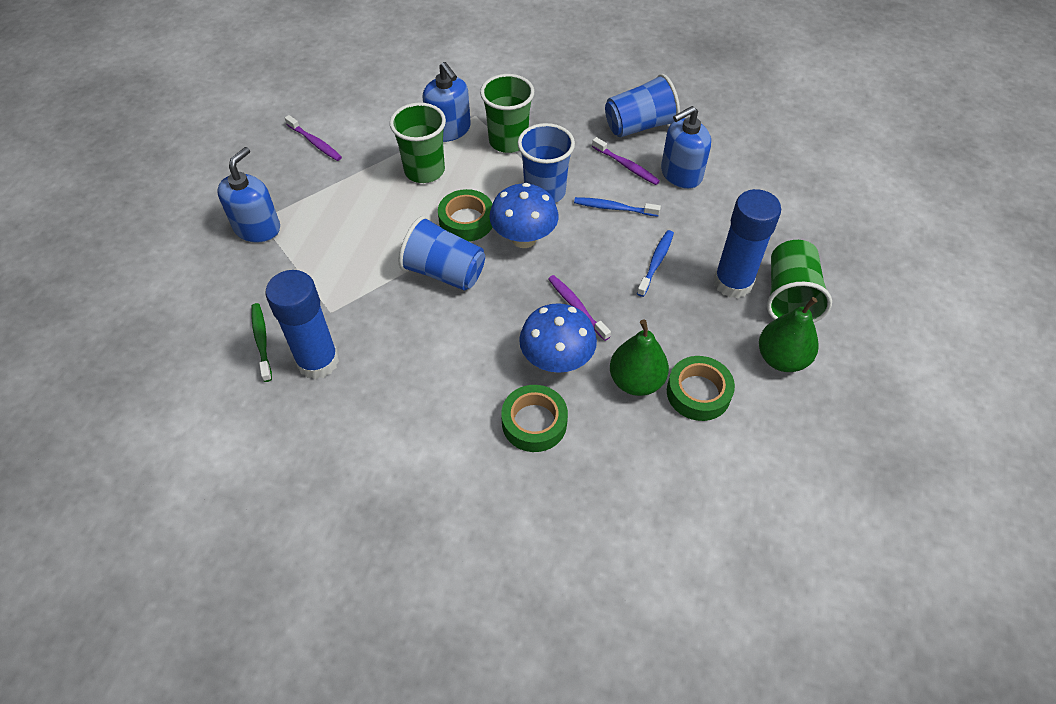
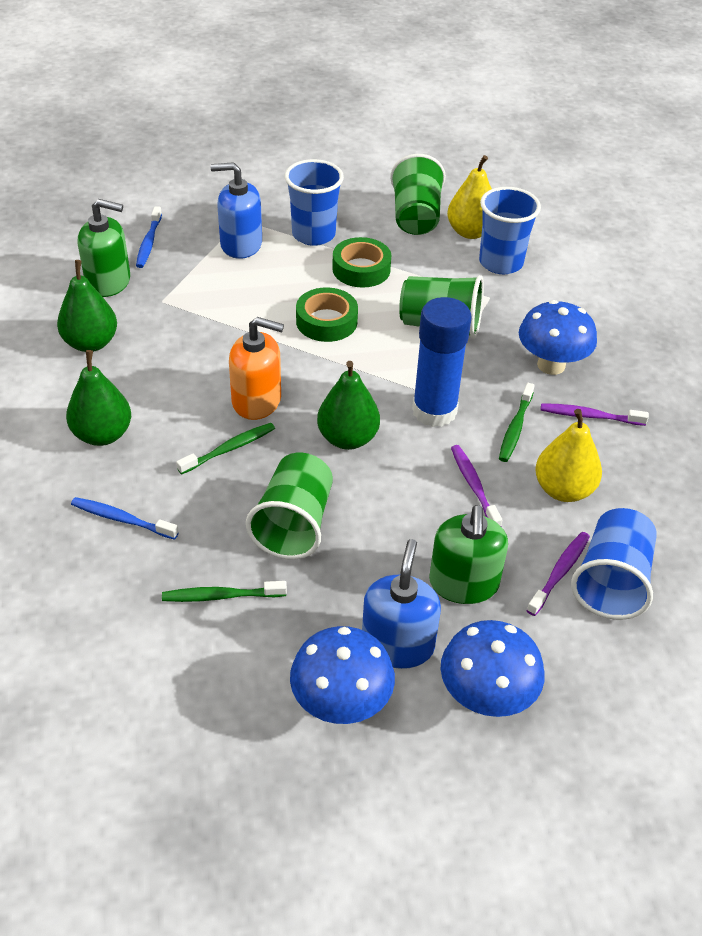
blue glue stick: 2 -> 1
blue mushroom: 2 -> 3
blue soap dispenser: 3 -> 2
green pear: 2 -> 3
green soap dispenser: 0 -> 2
green tape: 3 -> 2
green toothbrush: 1 -> 3
orange soap dispenser: 0 -> 1
yellow pear: 0 -> 2

